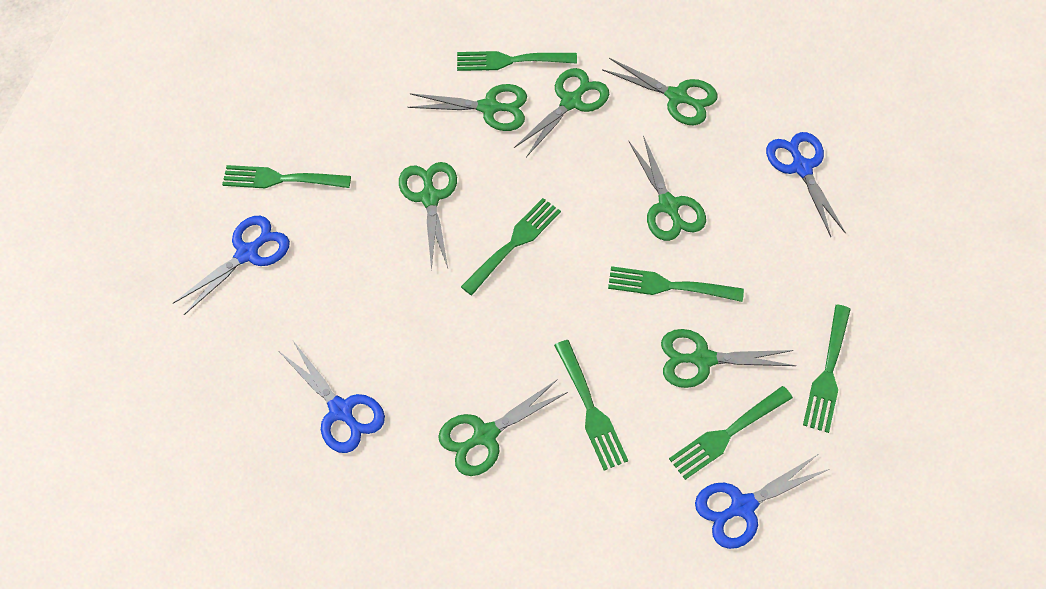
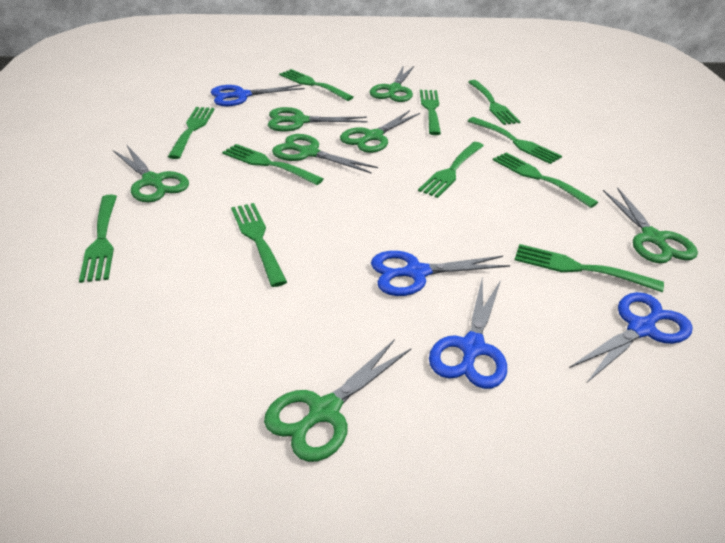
green fork: 7 -> 11

